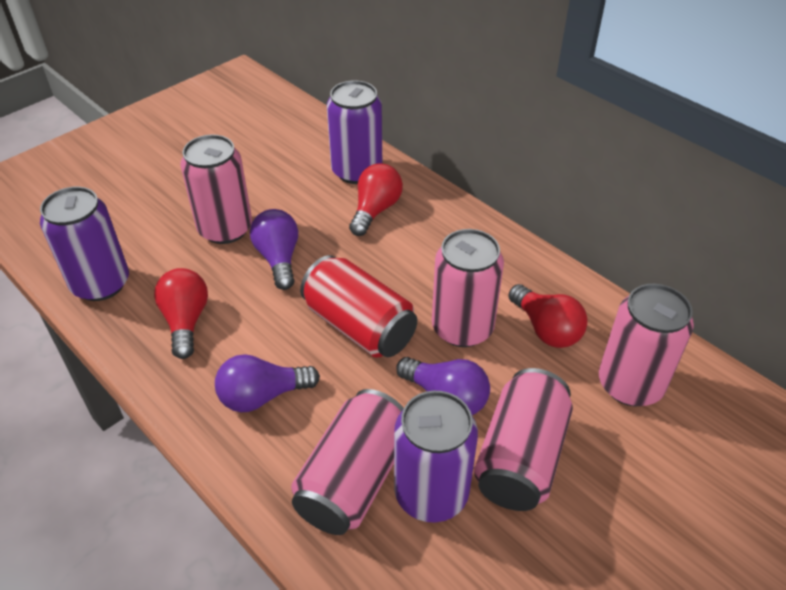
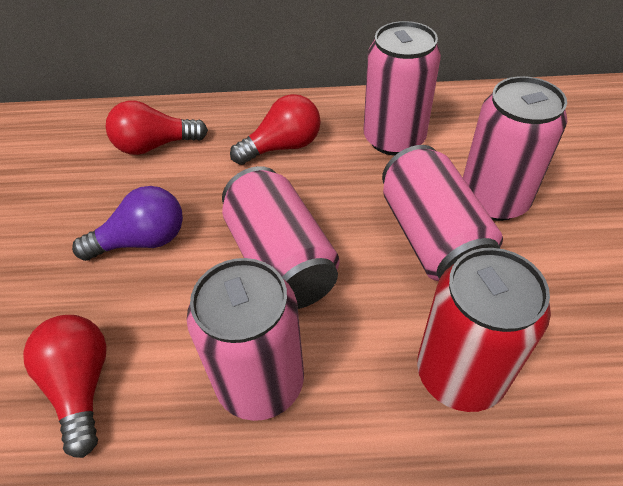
purple can: 3 -> 0
purple light bulb: 3 -> 1

